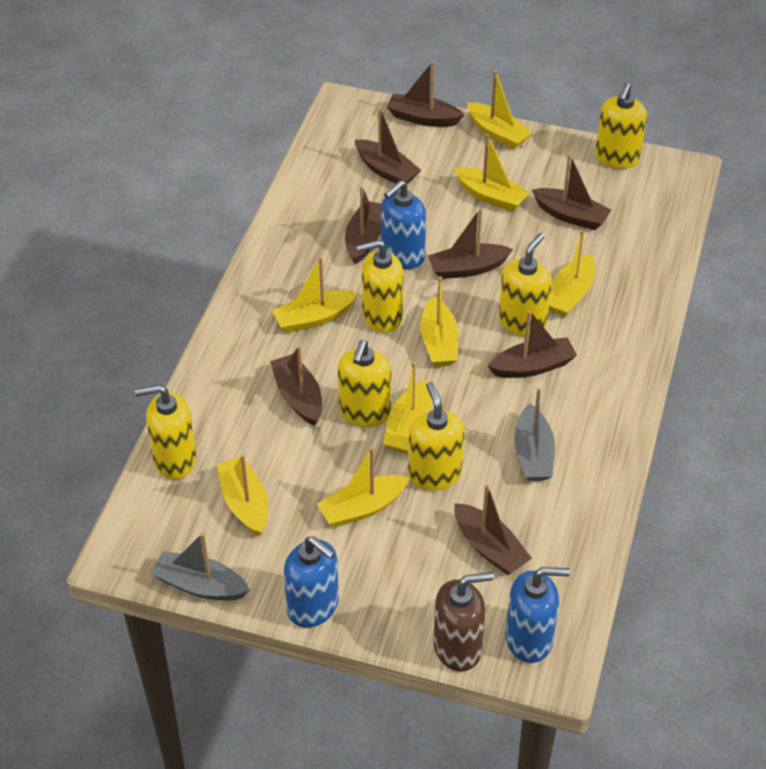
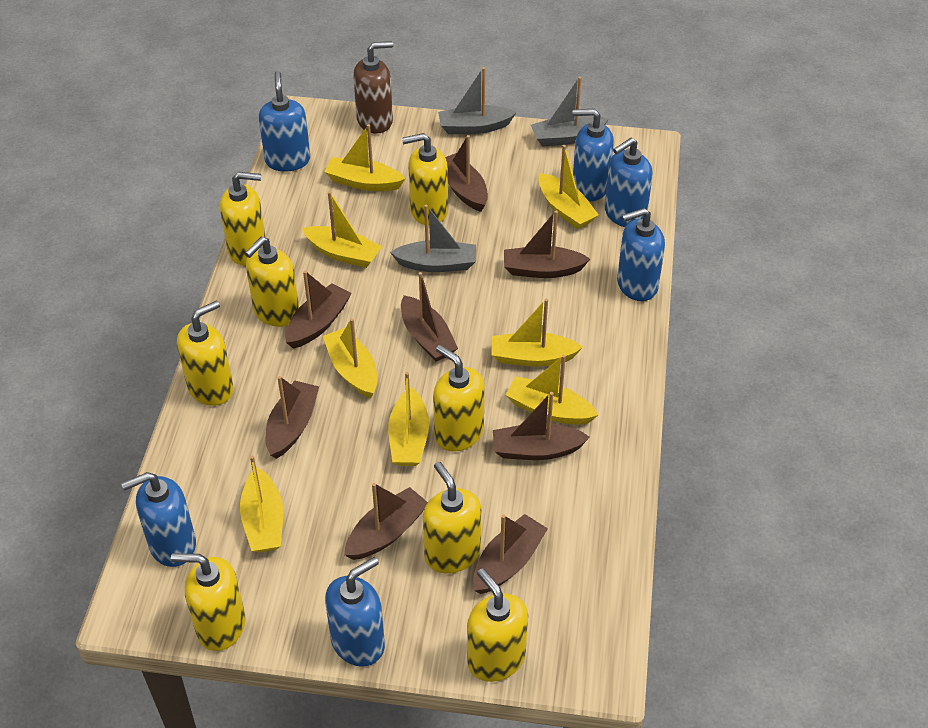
blue soap dispenser: 3 -> 6
grey boat: 2 -> 3
yellow soap dispenser: 6 -> 8

